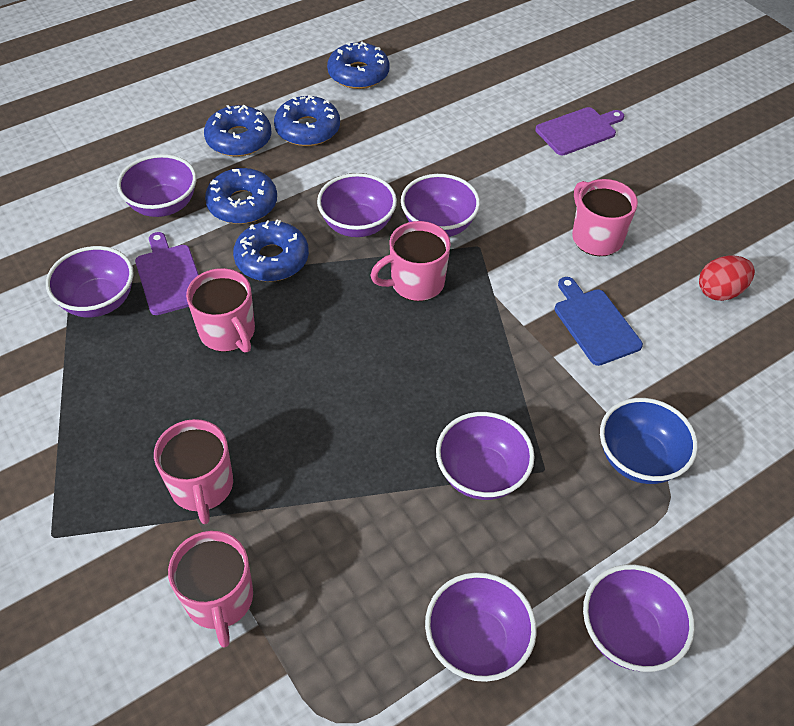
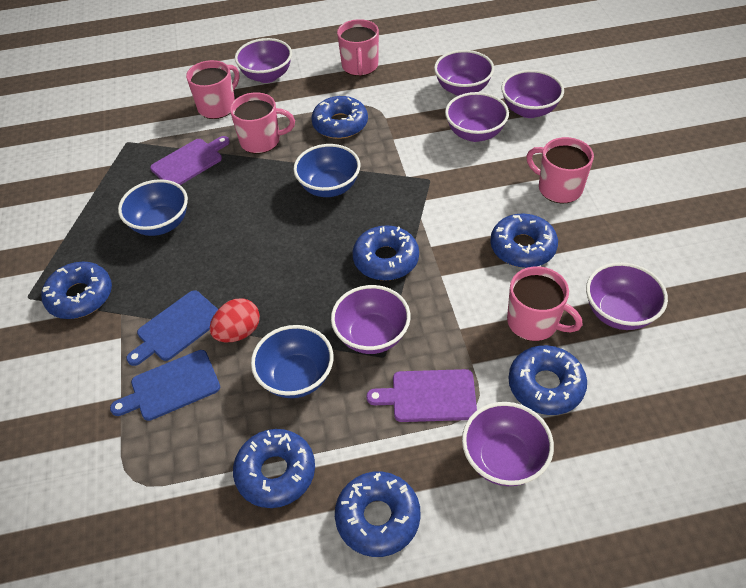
blue bowl: 1 -> 3
blue cutting board: 1 -> 2
blue donut: 5 -> 7

